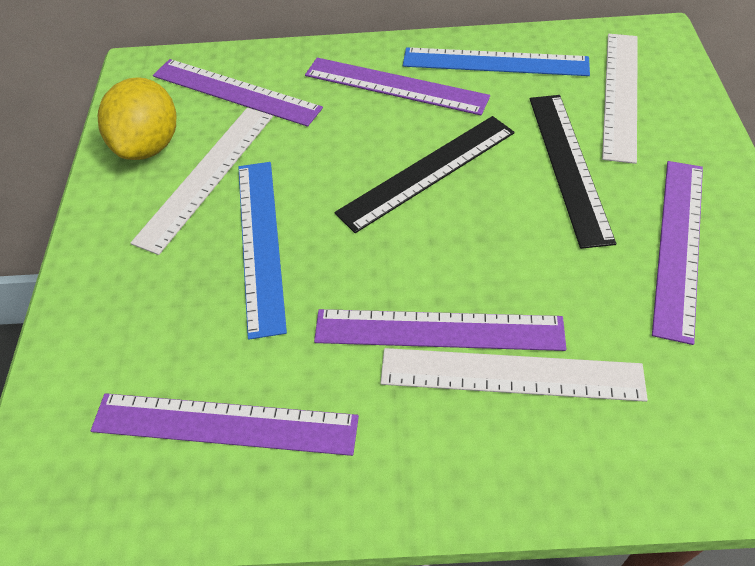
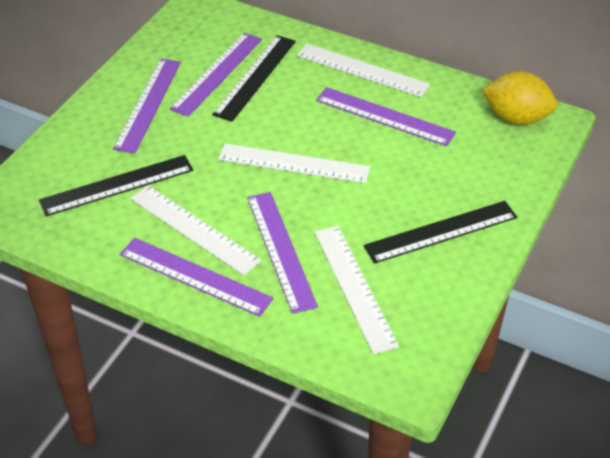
black ruler: 2 -> 3
blue ruler: 2 -> 0
white ruler: 3 -> 4

